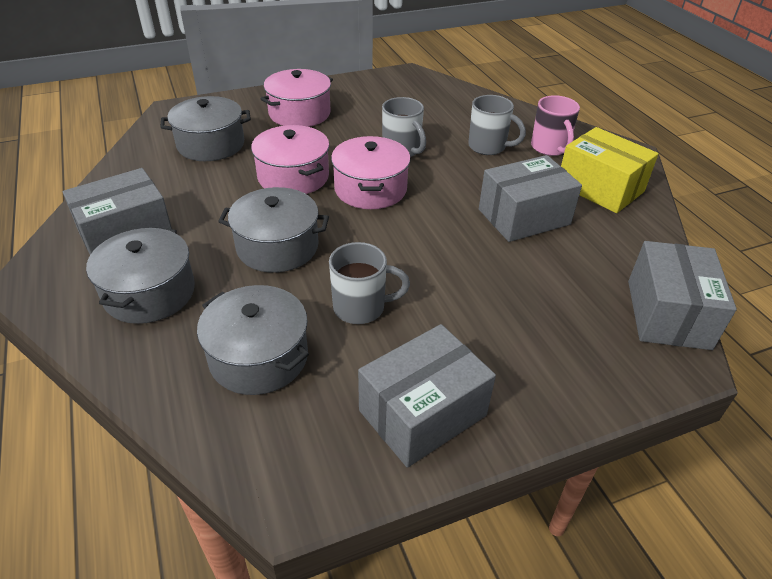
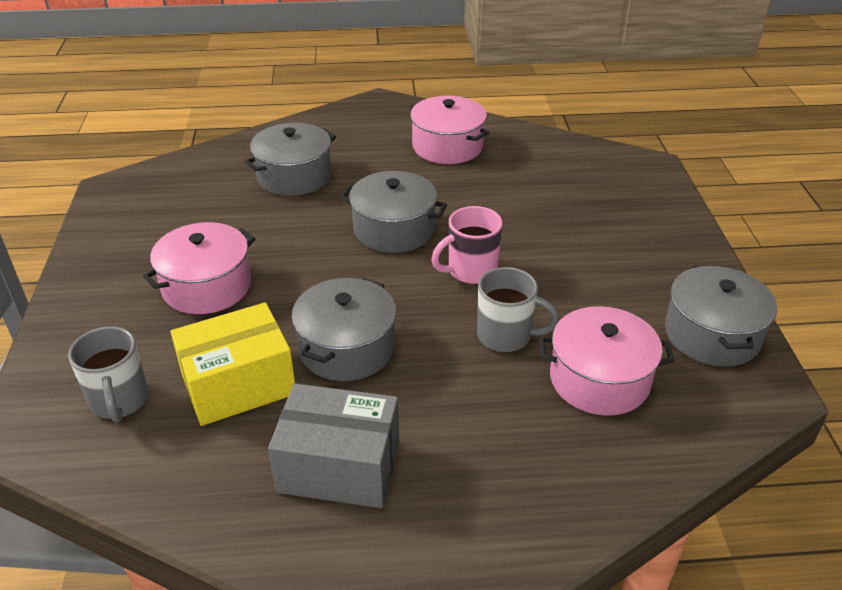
grey box: 4 -> 1
grey mug: 3 -> 2

